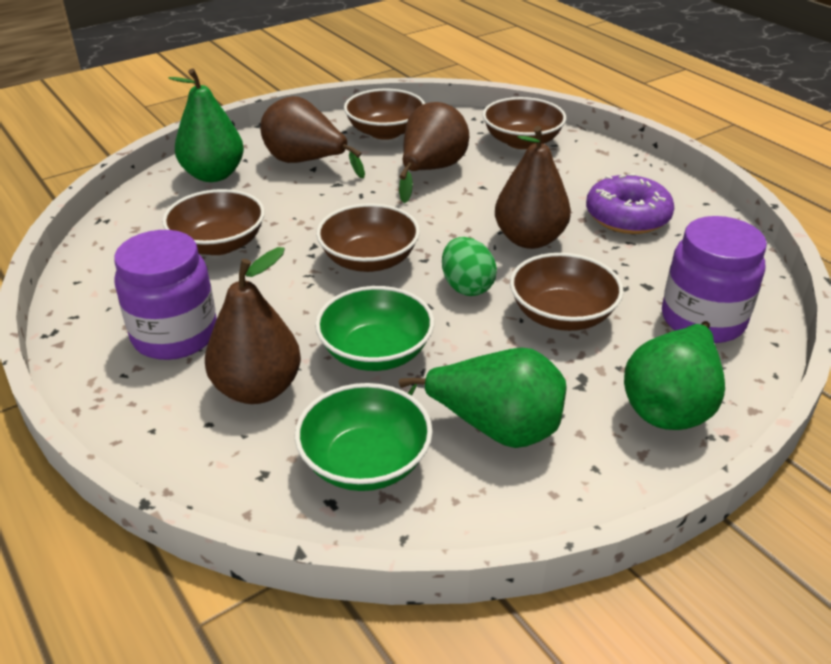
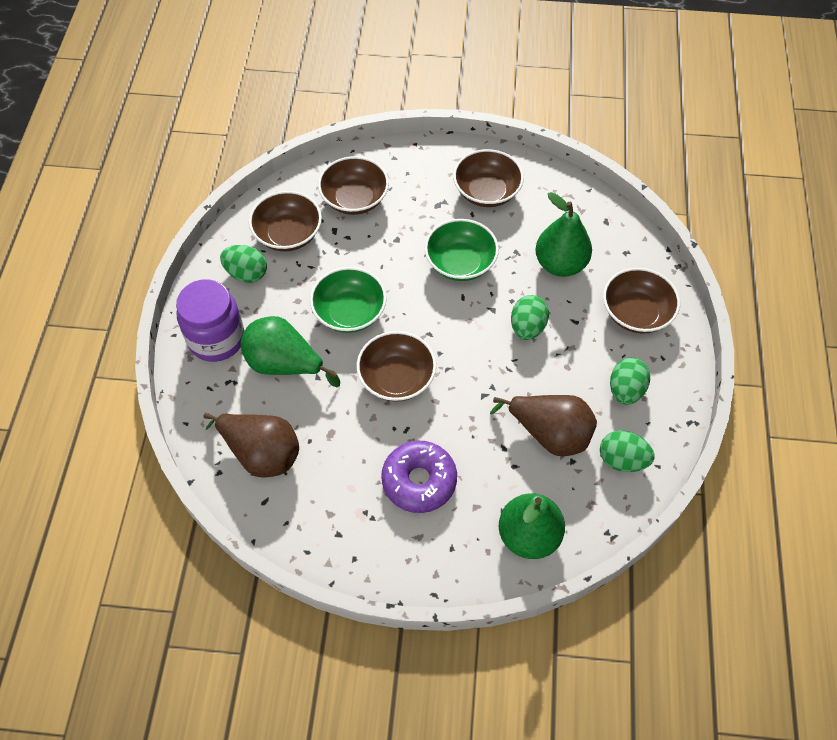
brown pear: 4 -> 2
green egg: 1 -> 4
purple jar: 2 -> 1

